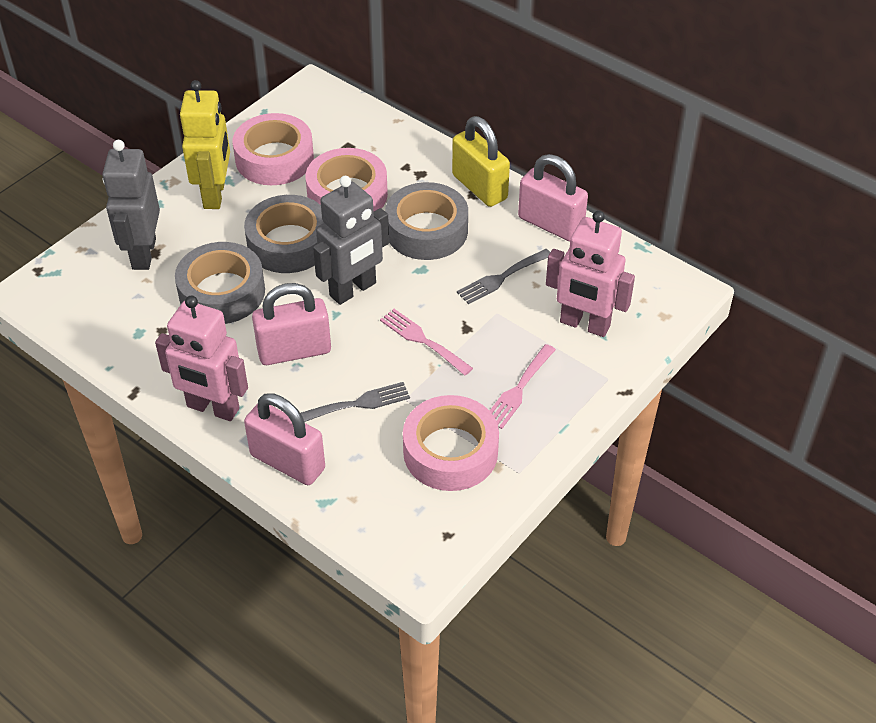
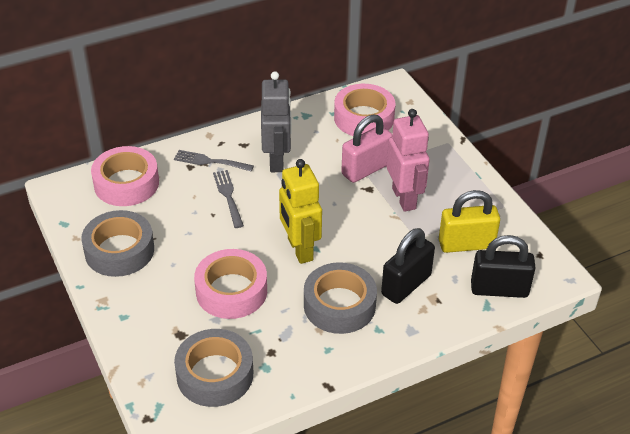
black padlock: 0 -> 2
grey robot: 2 -> 1
pink fork: 2 -> 0
pink padlock: 3 -> 1
pink robot: 2 -> 1

